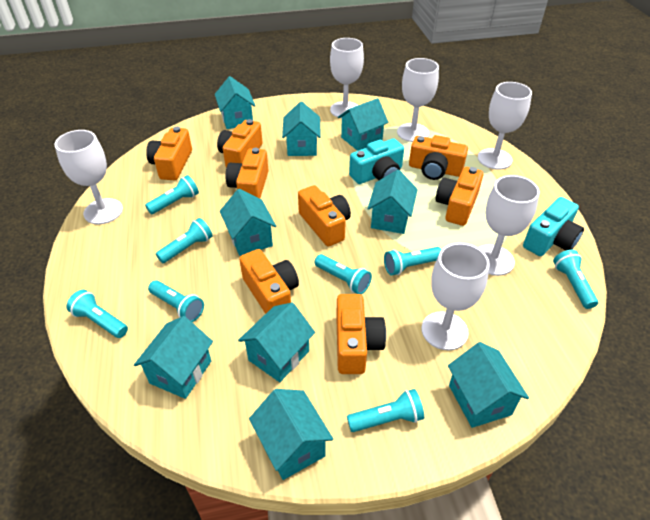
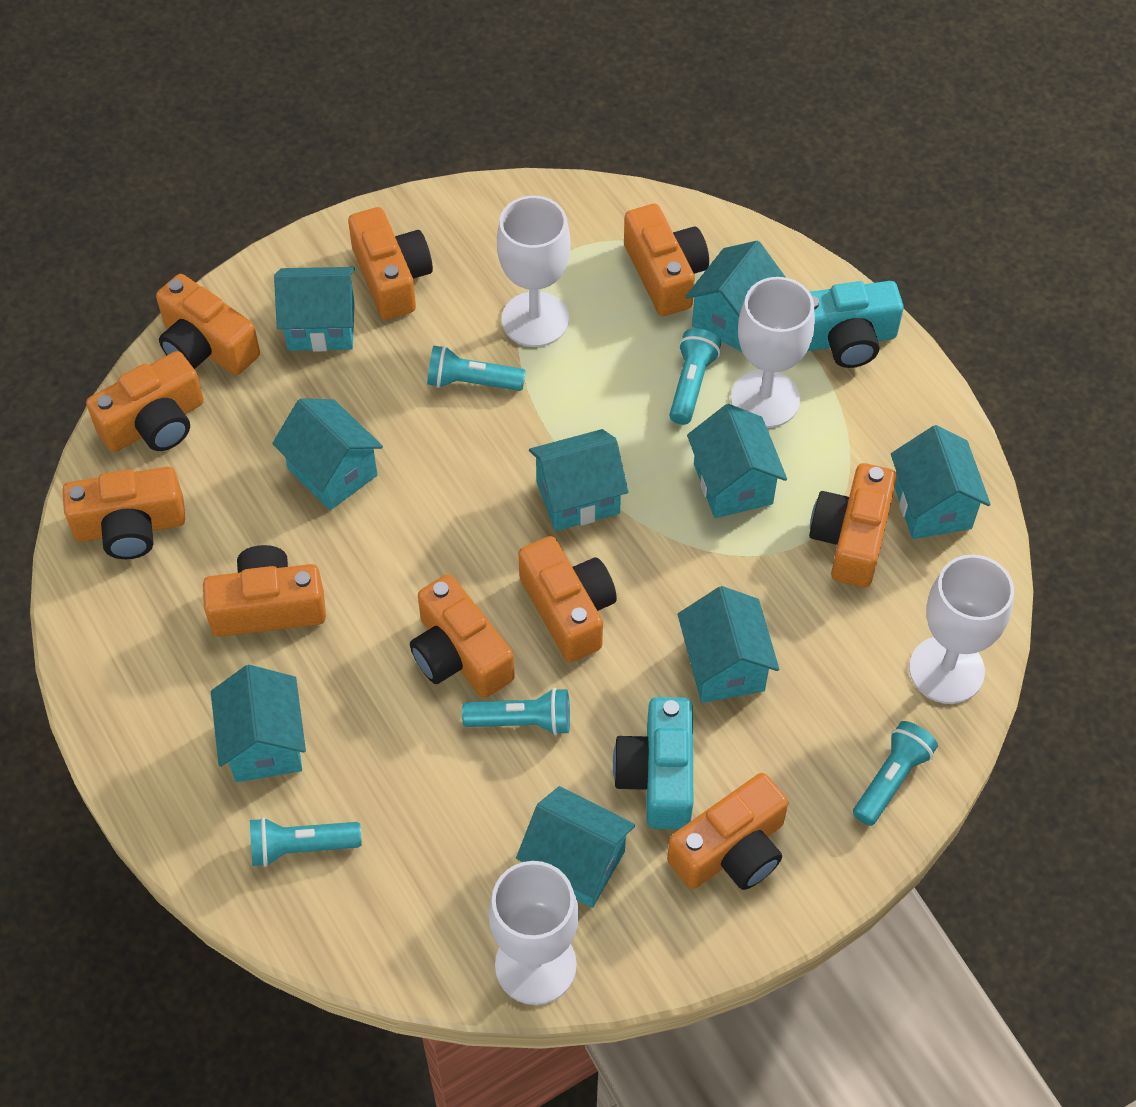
orange camera: 8 -> 10
turquoise flashlight: 8 -> 5
white goblet: 6 -> 4

